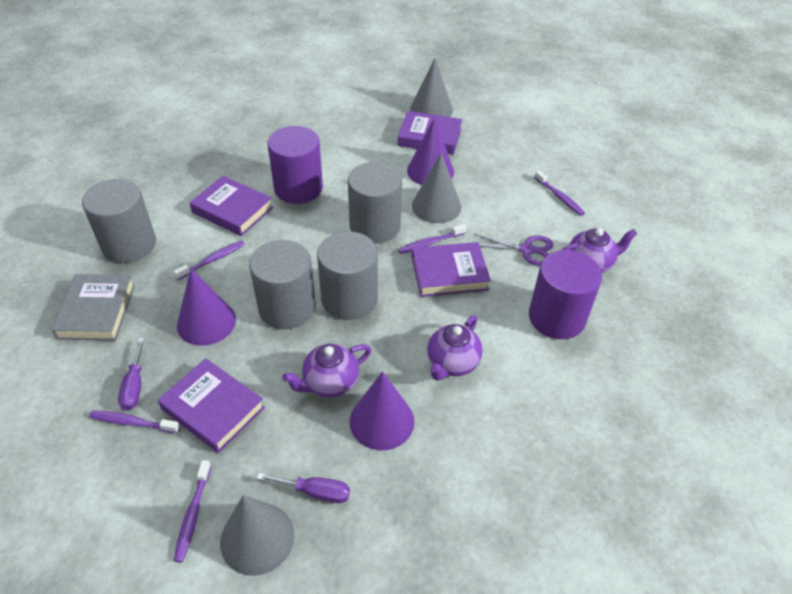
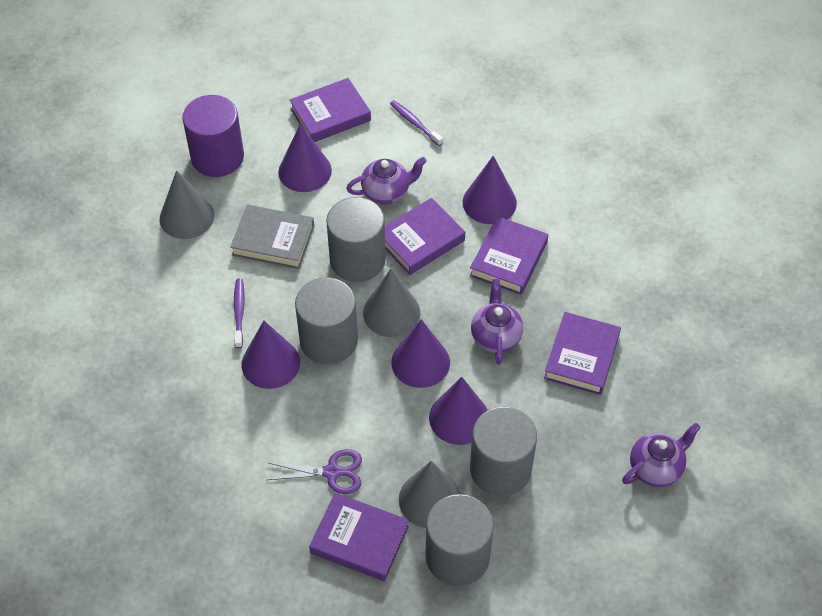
purple book: 4 -> 5
purple cone: 3 -> 5
purple cylinder: 2 -> 1
purple screwdriver: 2 -> 0
purple toothbrush: 5 -> 2

